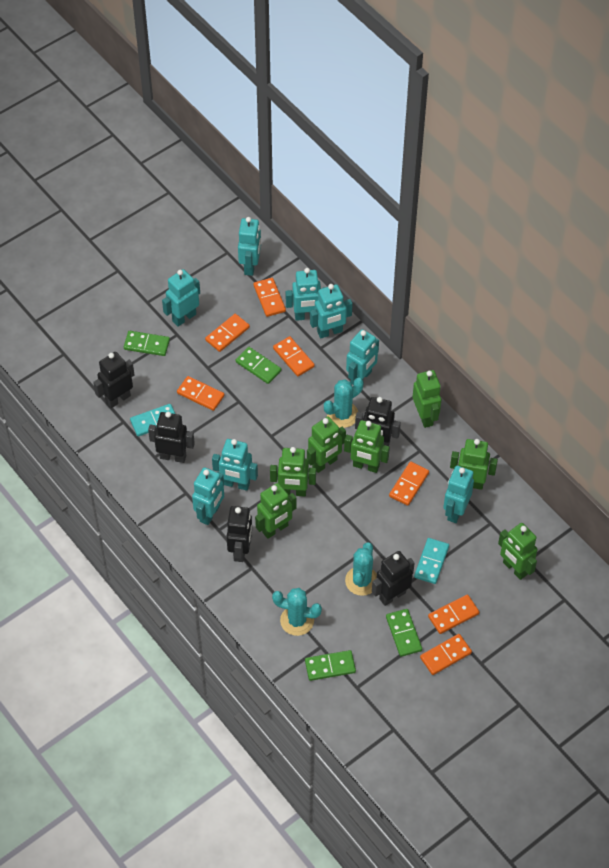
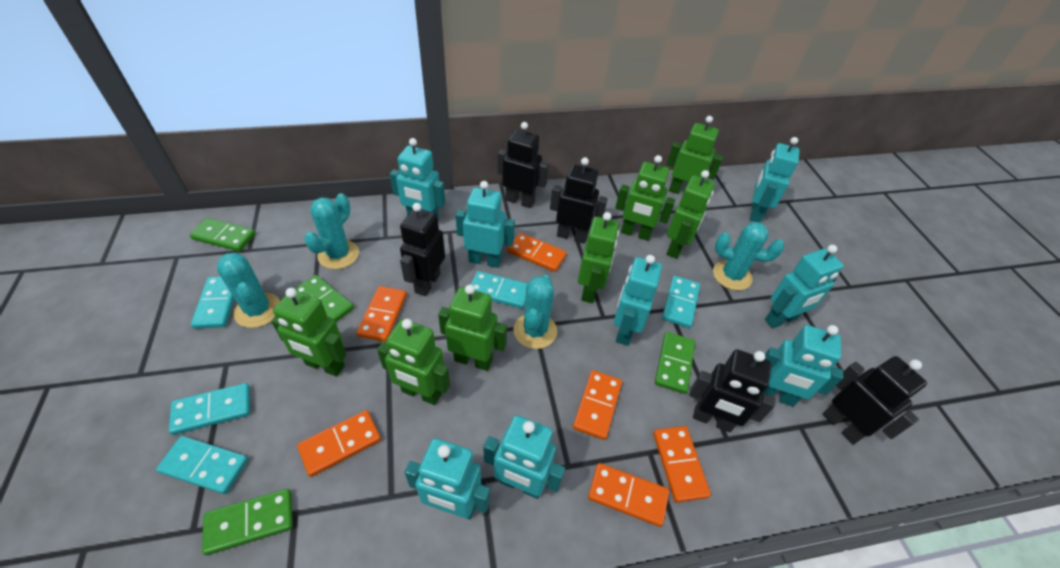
orange domino: 7 -> 6
turquoise cactus: 3 -> 4
turquoise domino: 2 -> 5

